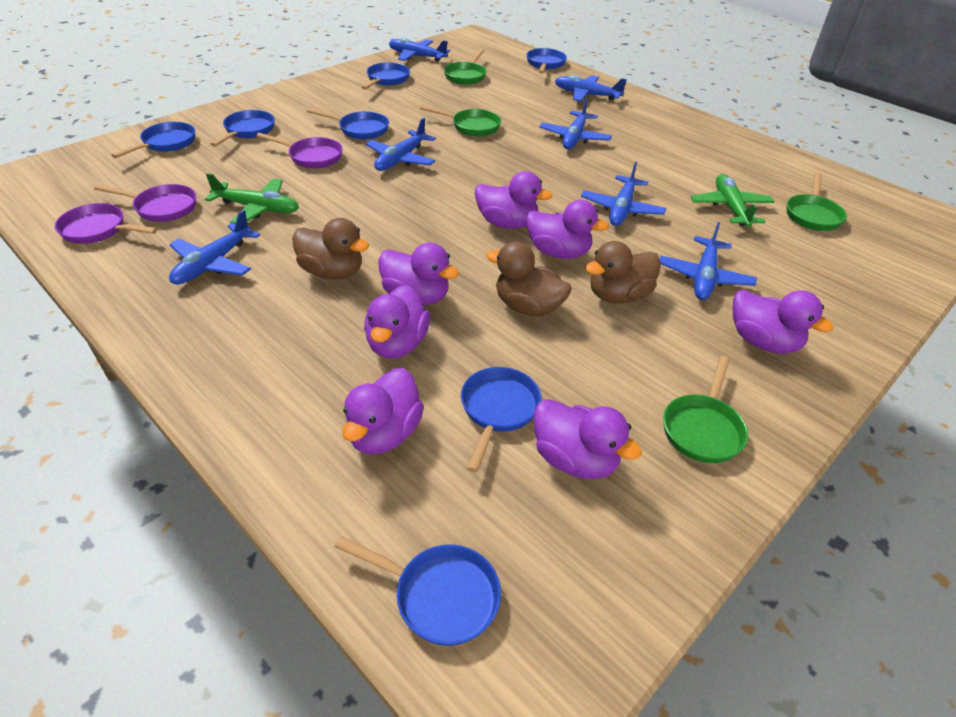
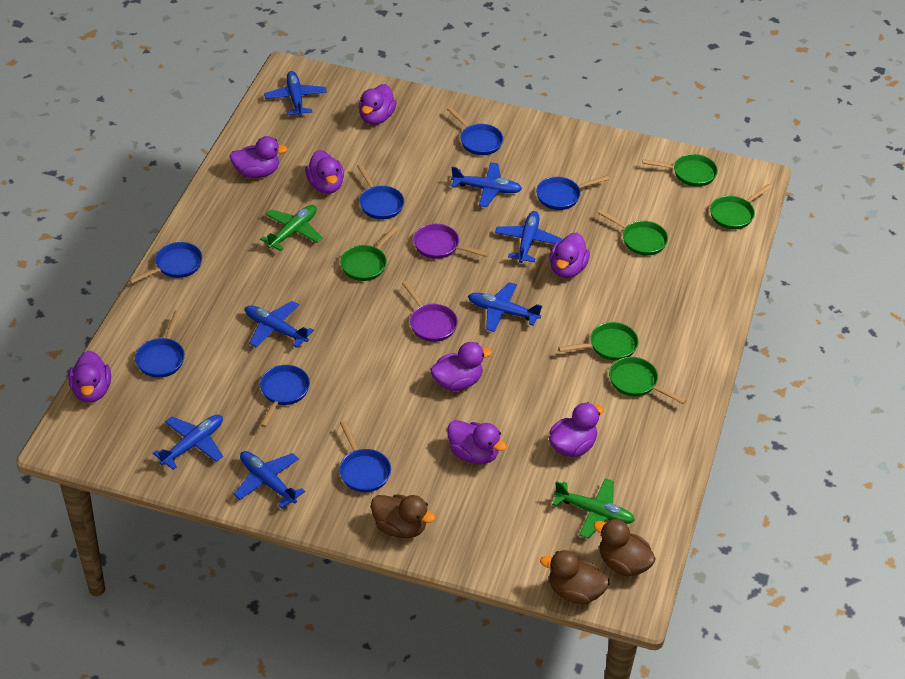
green pan: 4 -> 6
purple duck: 7 -> 8
purple pan: 3 -> 2

